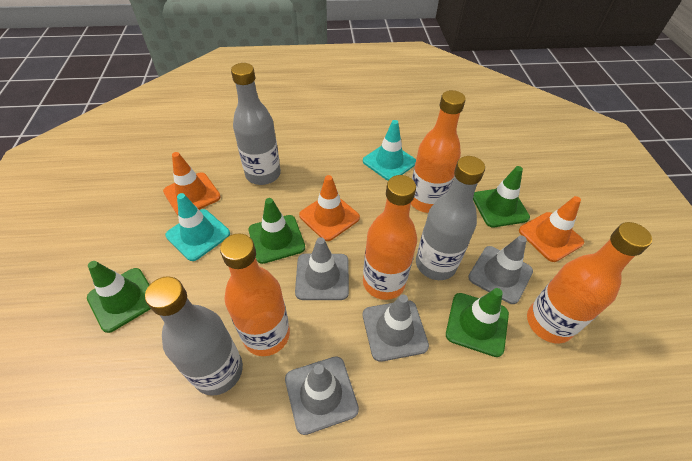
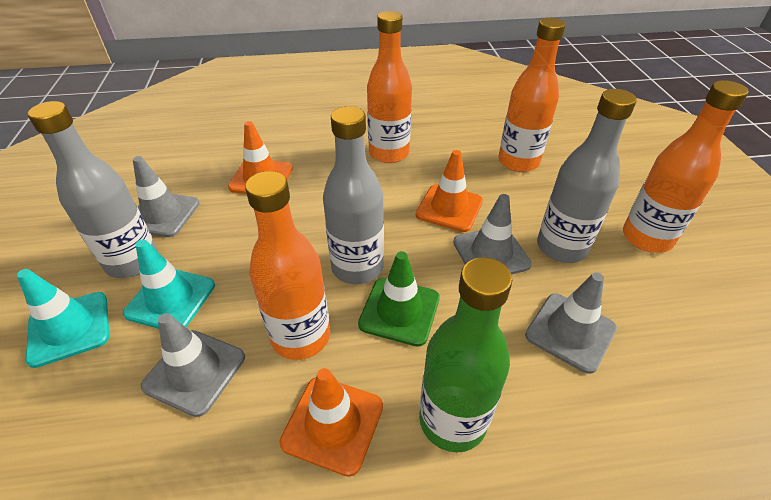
green bottle: 0 -> 1
green traffic cone: 4 -> 1

